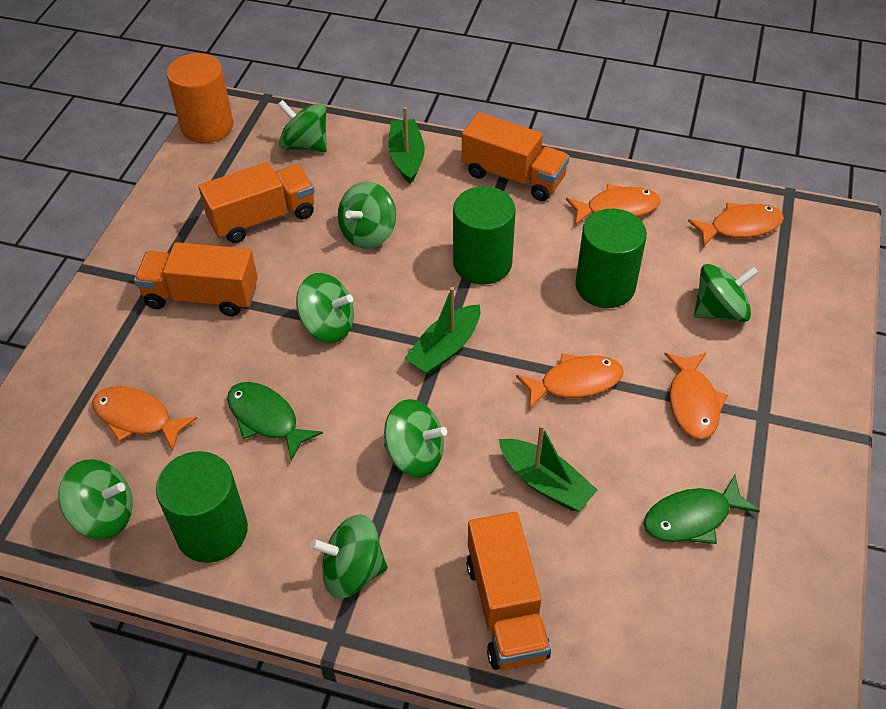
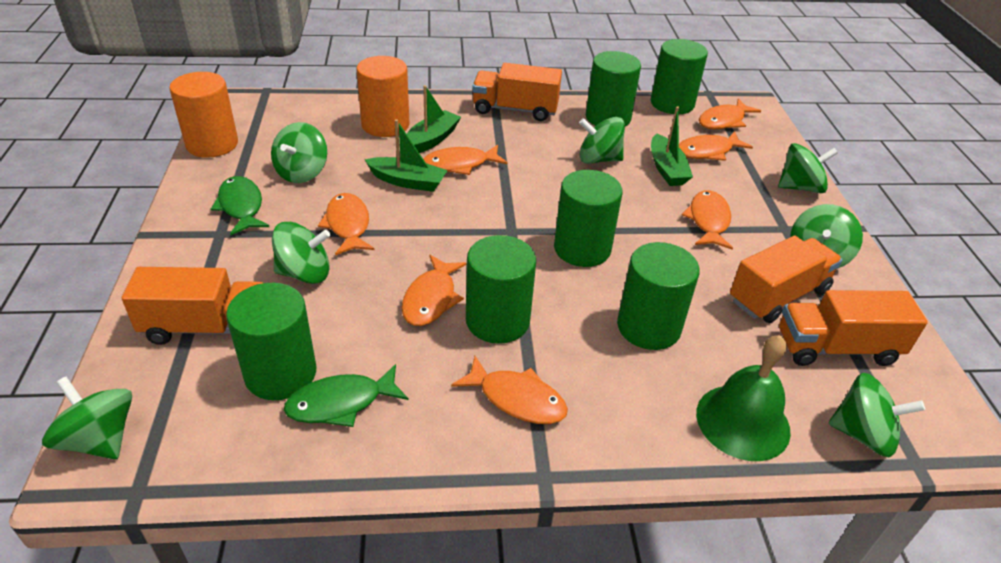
green bell: 0 -> 1
green cylinder: 3 -> 6
orange cylinder: 1 -> 2
orange fish: 5 -> 7

